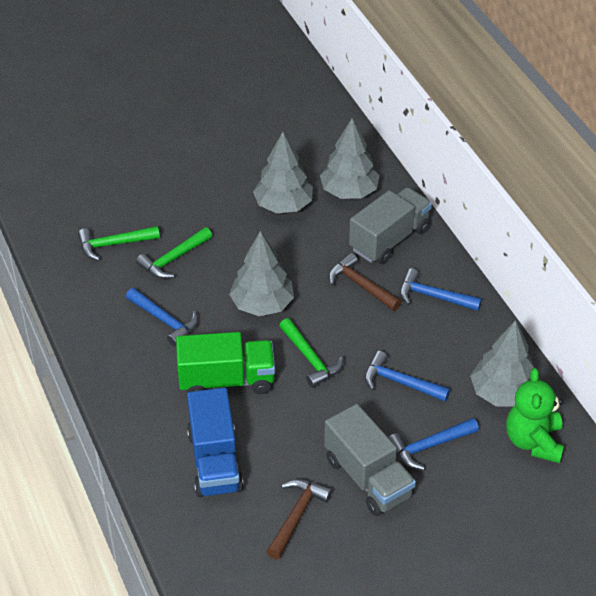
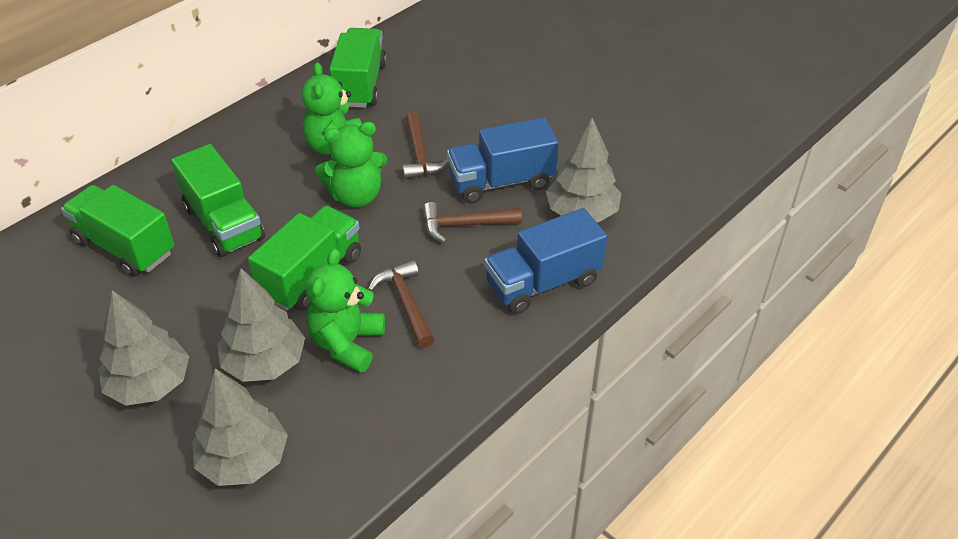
blue hammer: 4 -> 0
blue truck: 1 -> 2
brown hammer: 2 -> 3
green hammer: 3 -> 0
green teddy bear: 1 -> 3
green truck: 1 -> 4
grey truck: 2 -> 0

